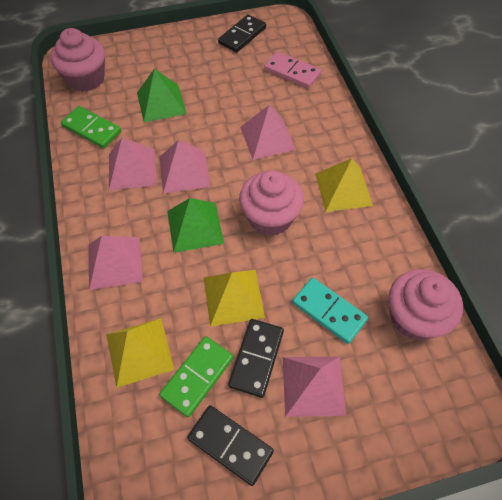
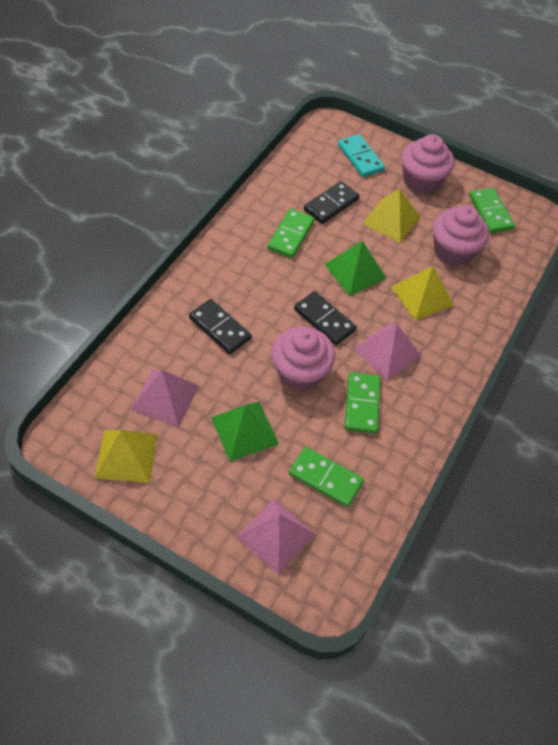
green domino: 2 -> 4
pink domino: 1 -> 0
pink pyramid: 5 -> 3

